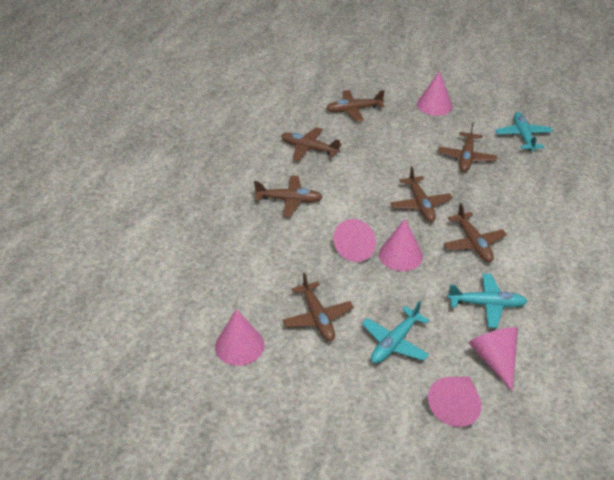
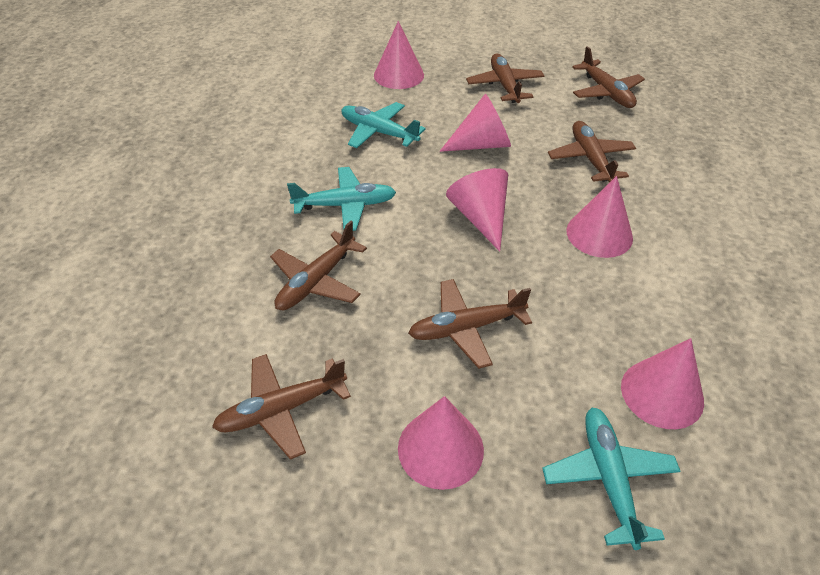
brown plane: 7 -> 6

